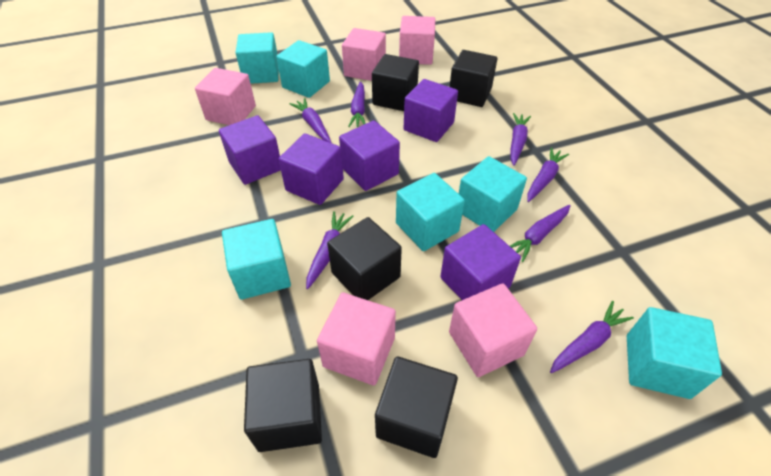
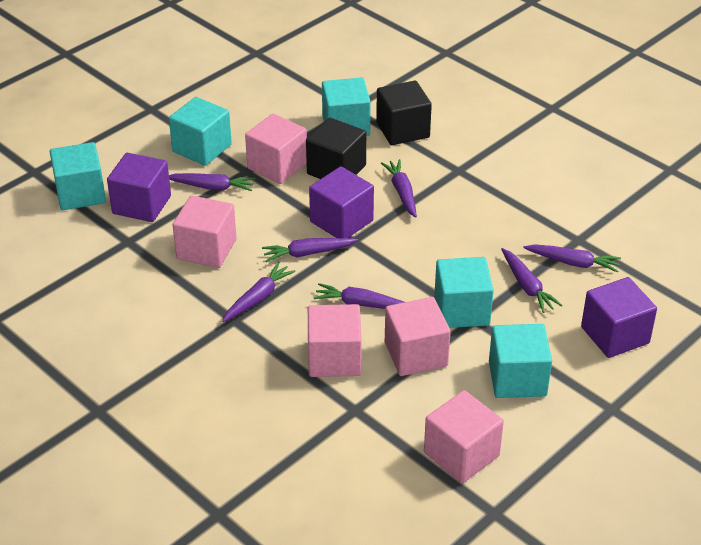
black cube: 5 -> 2
purple cube: 5 -> 3
turquoise cube: 6 -> 5

